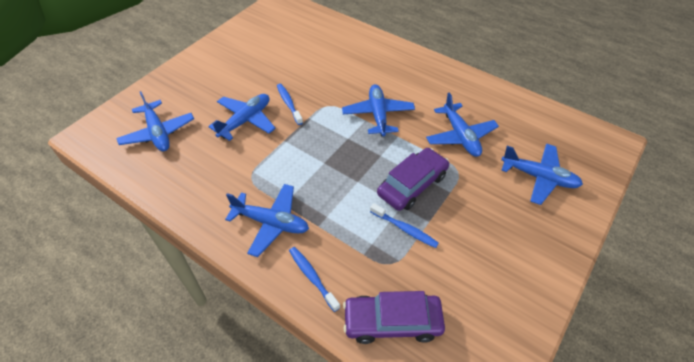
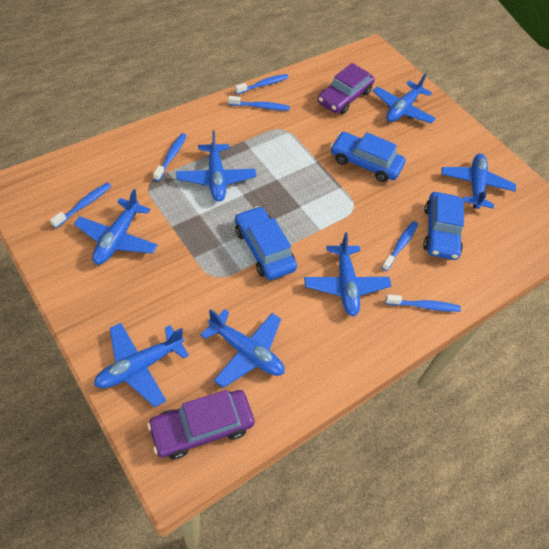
blue car: 0 -> 3
blue plane: 6 -> 7
blue toothbrush: 3 -> 6

